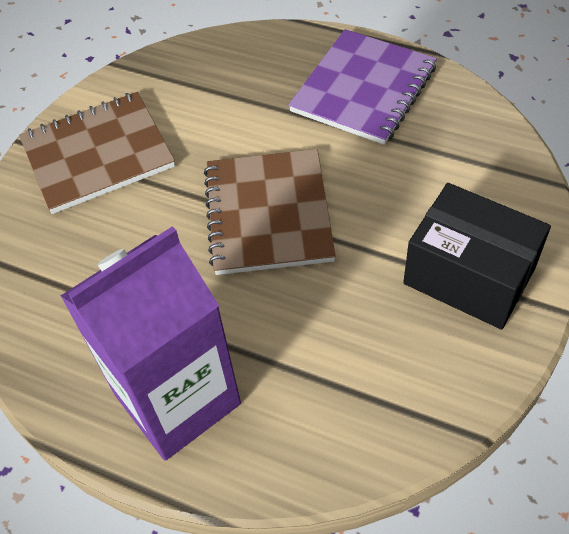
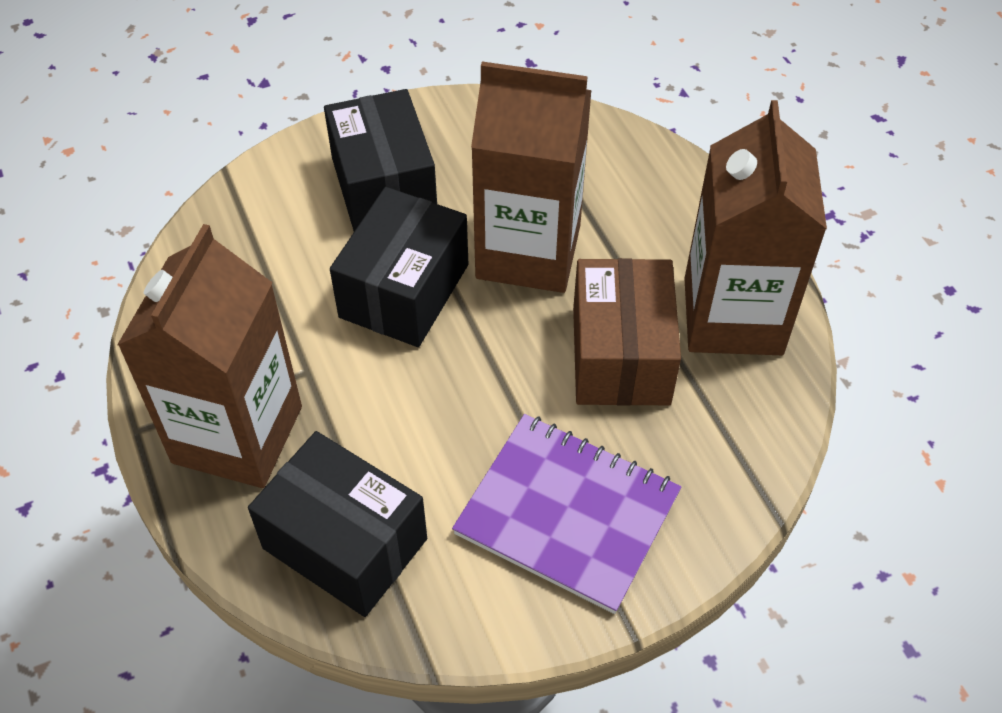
black box: 1 -> 3
brown box: 0 -> 1
brown carton: 0 -> 3
brown notebook: 2 -> 0
purple carton: 1 -> 0

